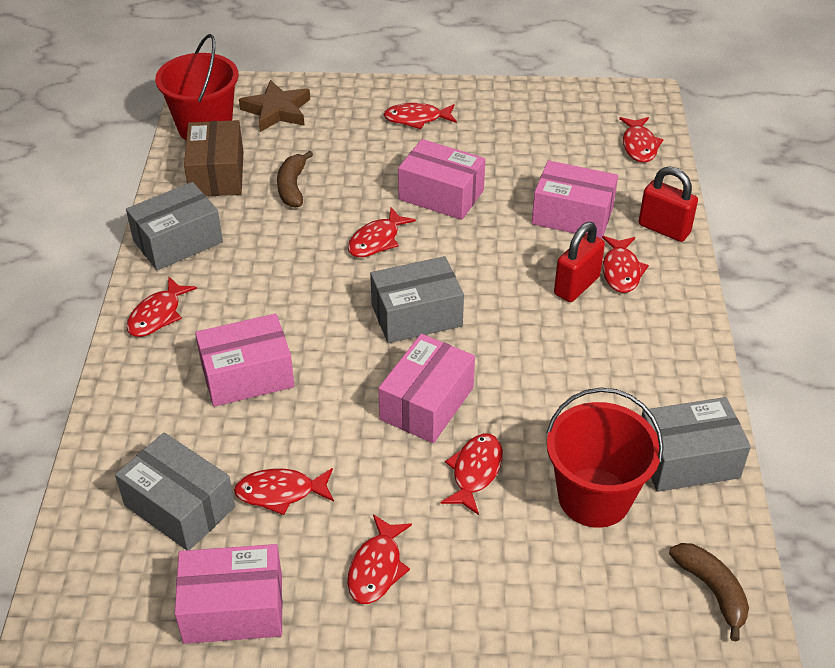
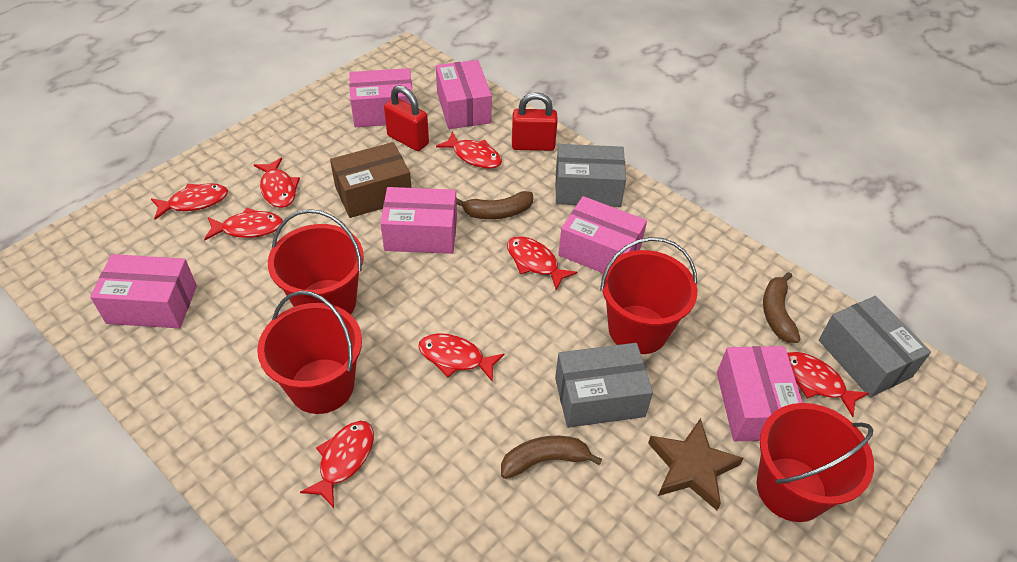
brown banana: 2 -> 3
grey box: 4 -> 3
pink box: 5 -> 6
red bucket: 2 -> 4

